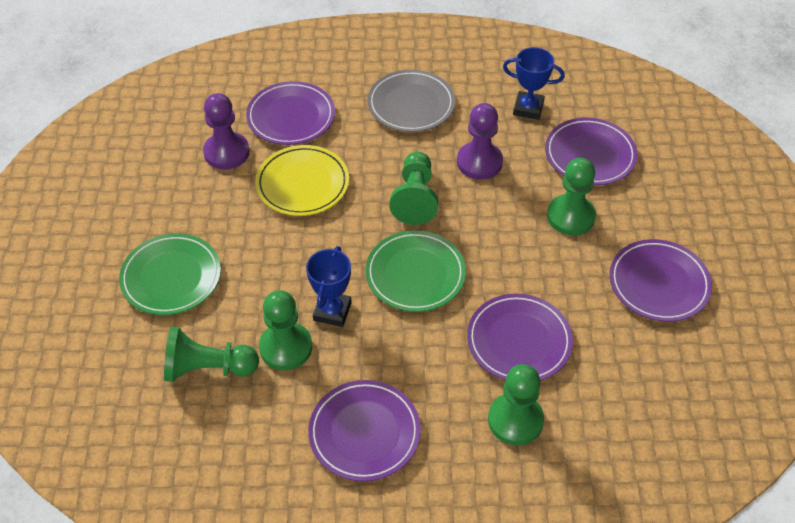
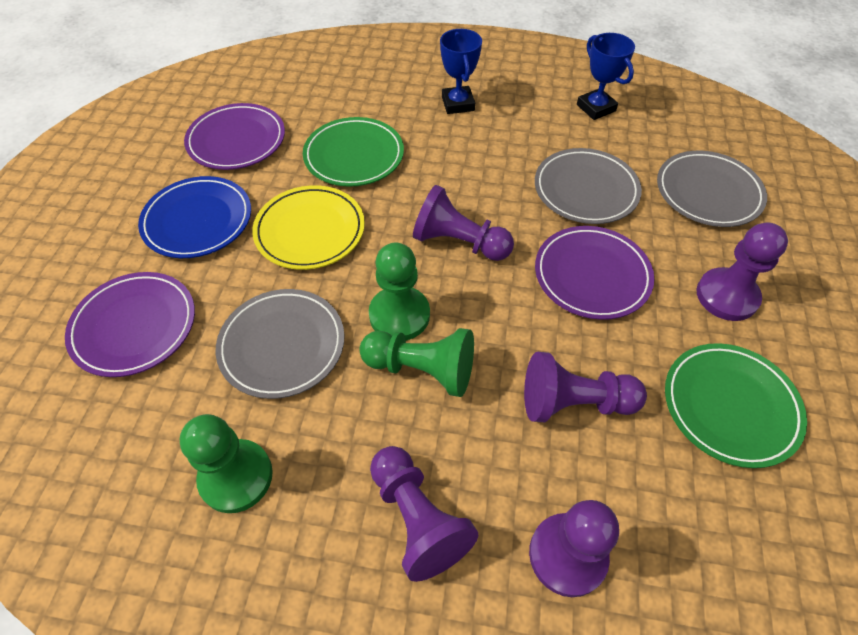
blue plate: 0 -> 1
green pawn: 5 -> 3
grey plate: 1 -> 3
purple pawn: 2 -> 5
purple plate: 5 -> 3

